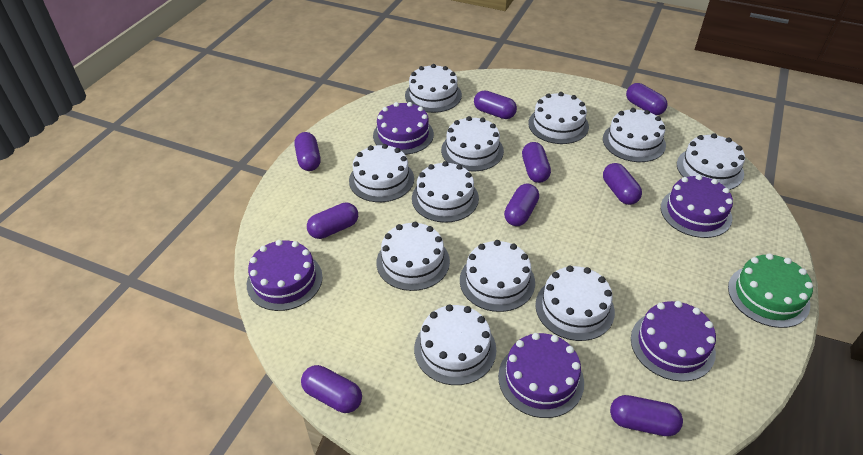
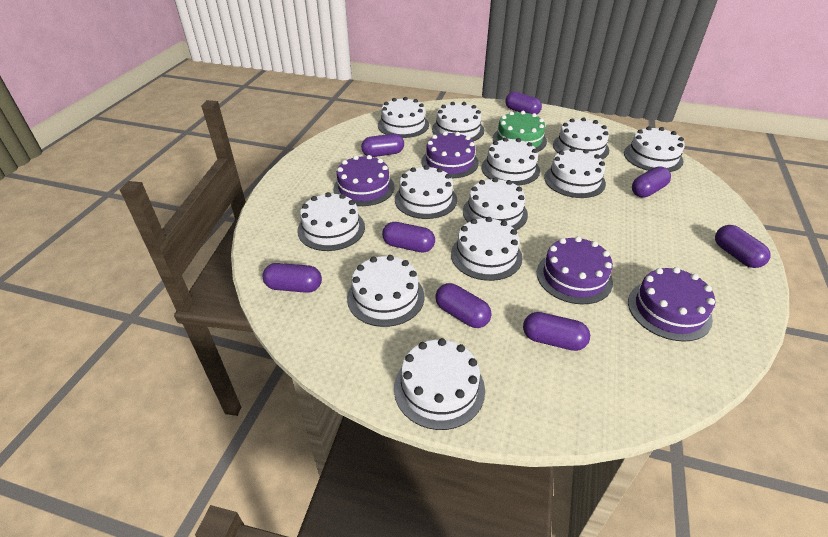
purple cake: 5 -> 4
purple capsule: 9 -> 8
white cake: 11 -> 12

